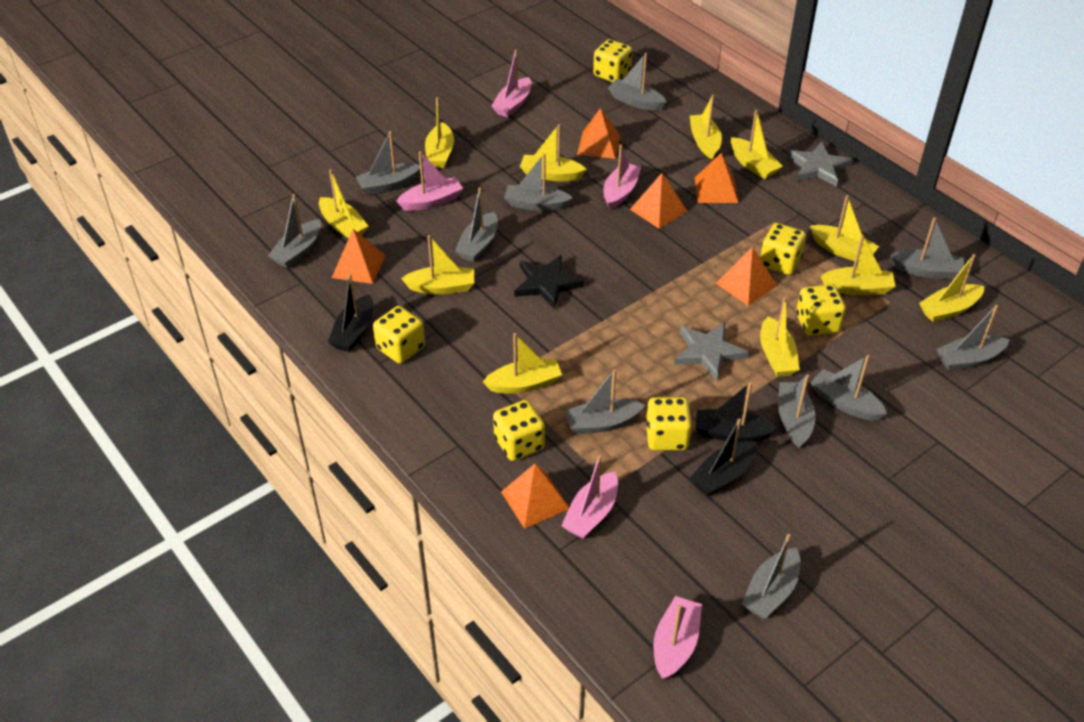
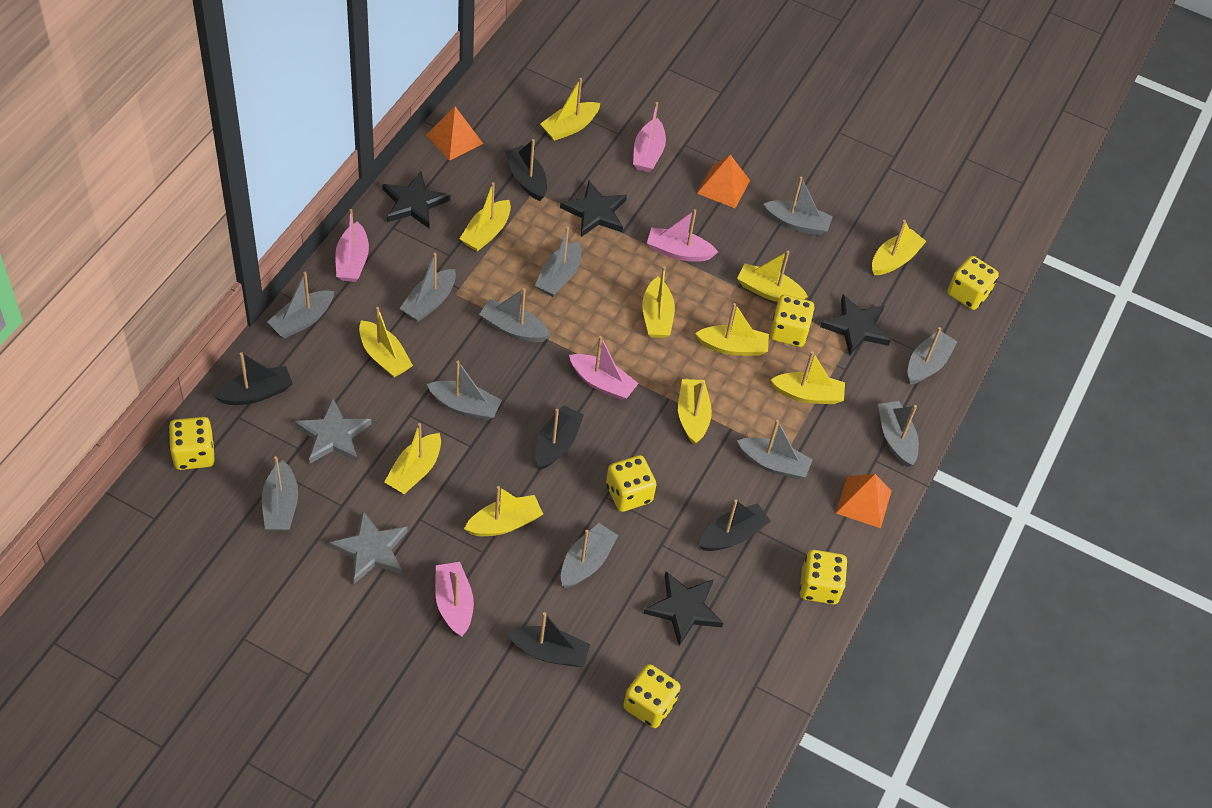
black boat: 3 -> 5
black star: 1 -> 4
orange pyramid: 6 -> 3

